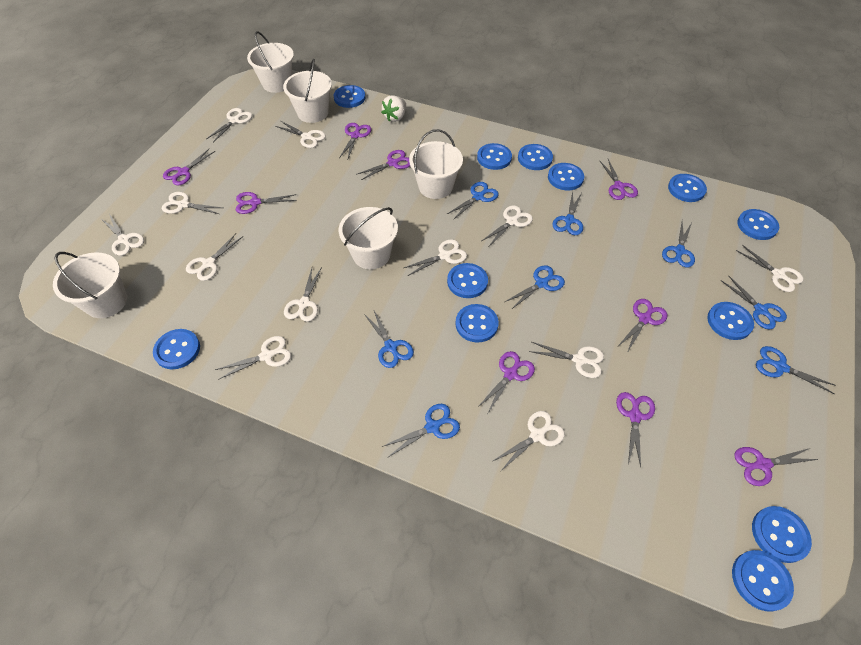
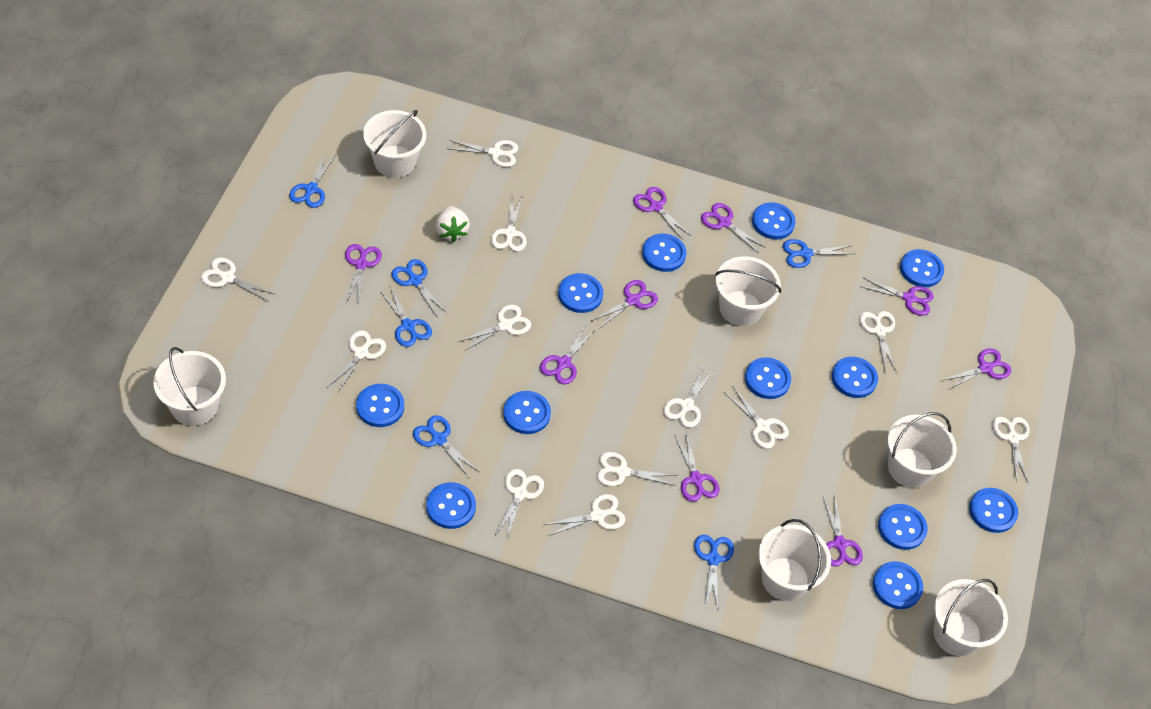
blue scissors: 8 -> 6
white bucket: 5 -> 6

